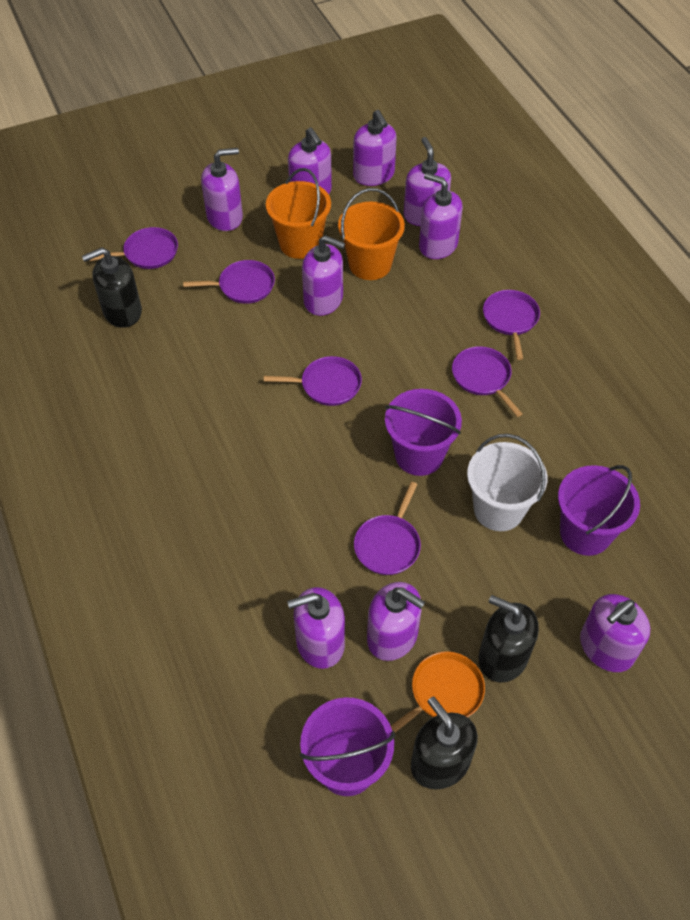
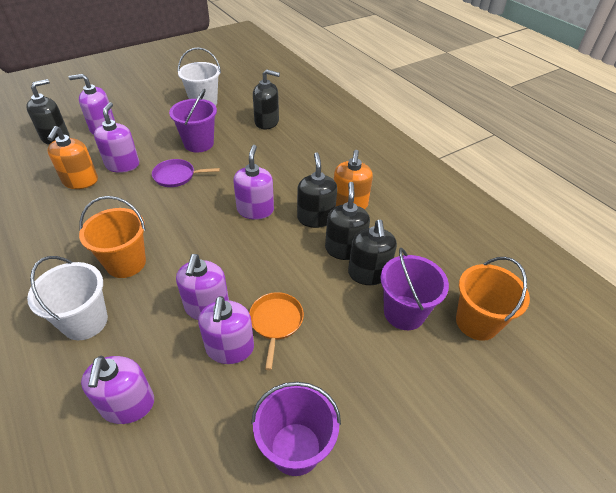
black soap dispenser: 3 -> 5
orange soap dispenser: 0 -> 2
purple pan: 6 -> 1
purple soap dispenser: 9 -> 6
white bucket: 1 -> 2

